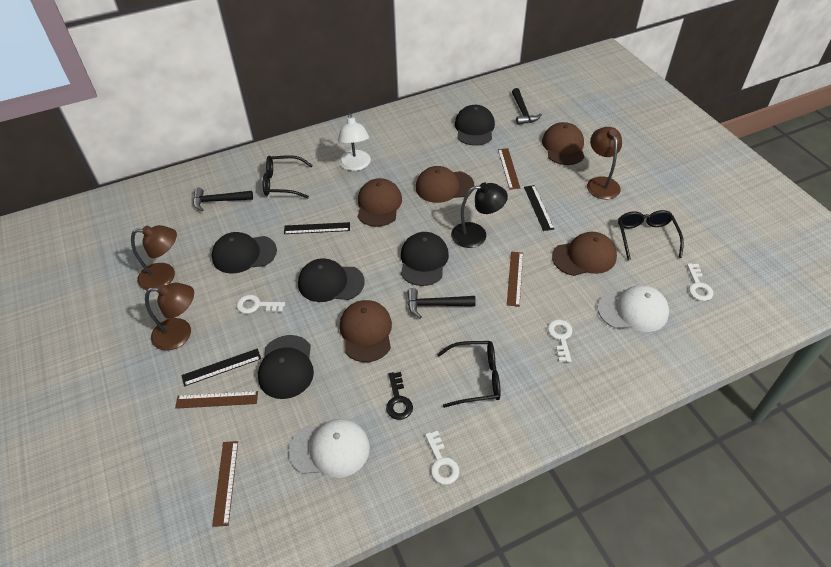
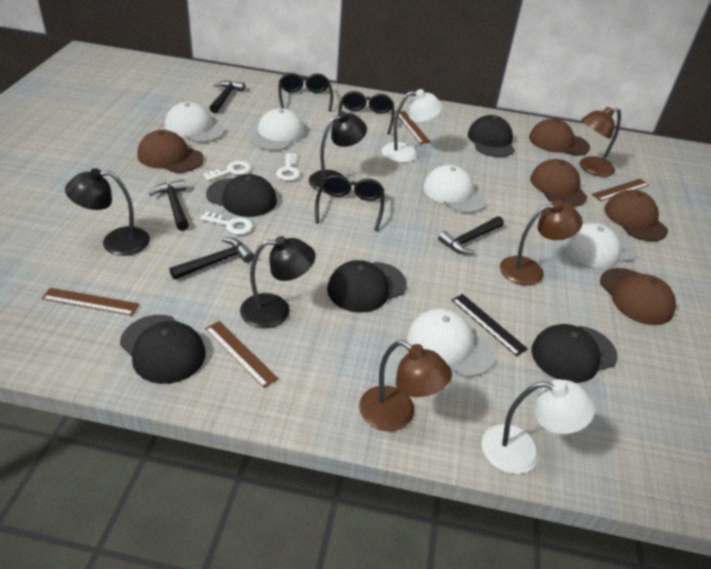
black hammer: 3 -> 4
black key: 1 -> 0
black lamp: 1 -> 3
black ruler: 3 -> 1
white cap: 2 -> 5
white key: 4 -> 3
white lamp: 1 -> 2

